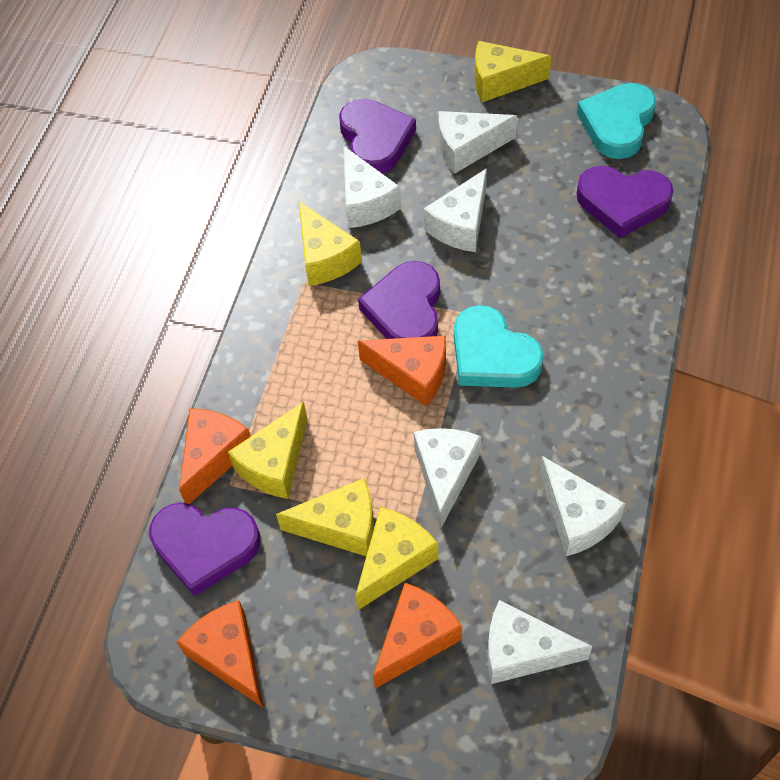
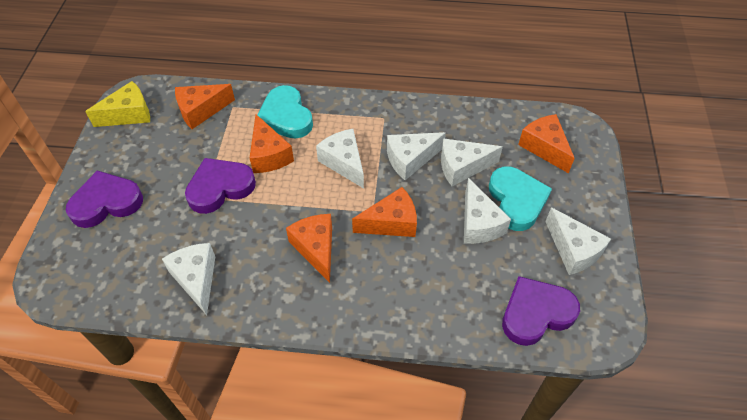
orange cheese: 4 -> 5
purple heart: 4 -> 3
yellow cheese: 5 -> 1

